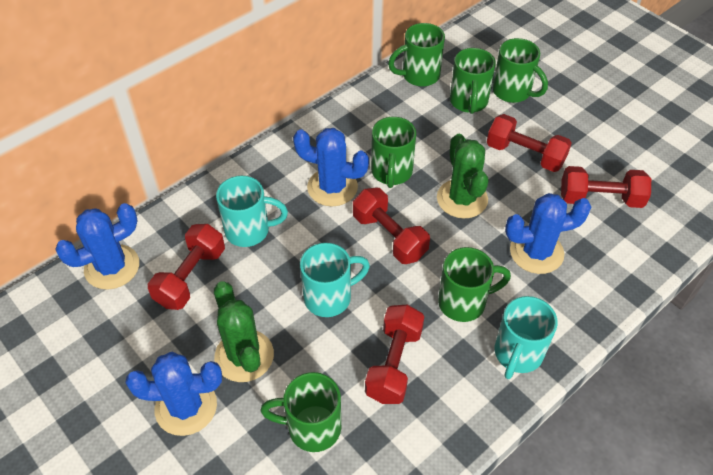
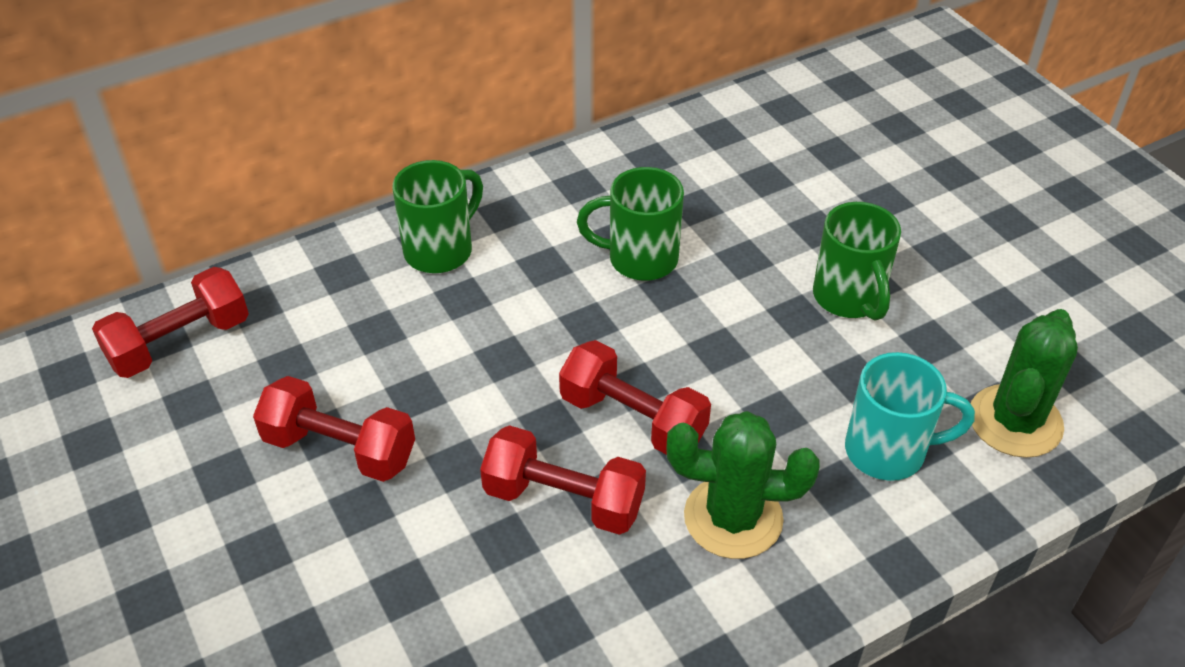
blue cactus: 4 -> 0
green mug: 6 -> 3
red dumbbell: 5 -> 4
turquoise mug: 3 -> 1

